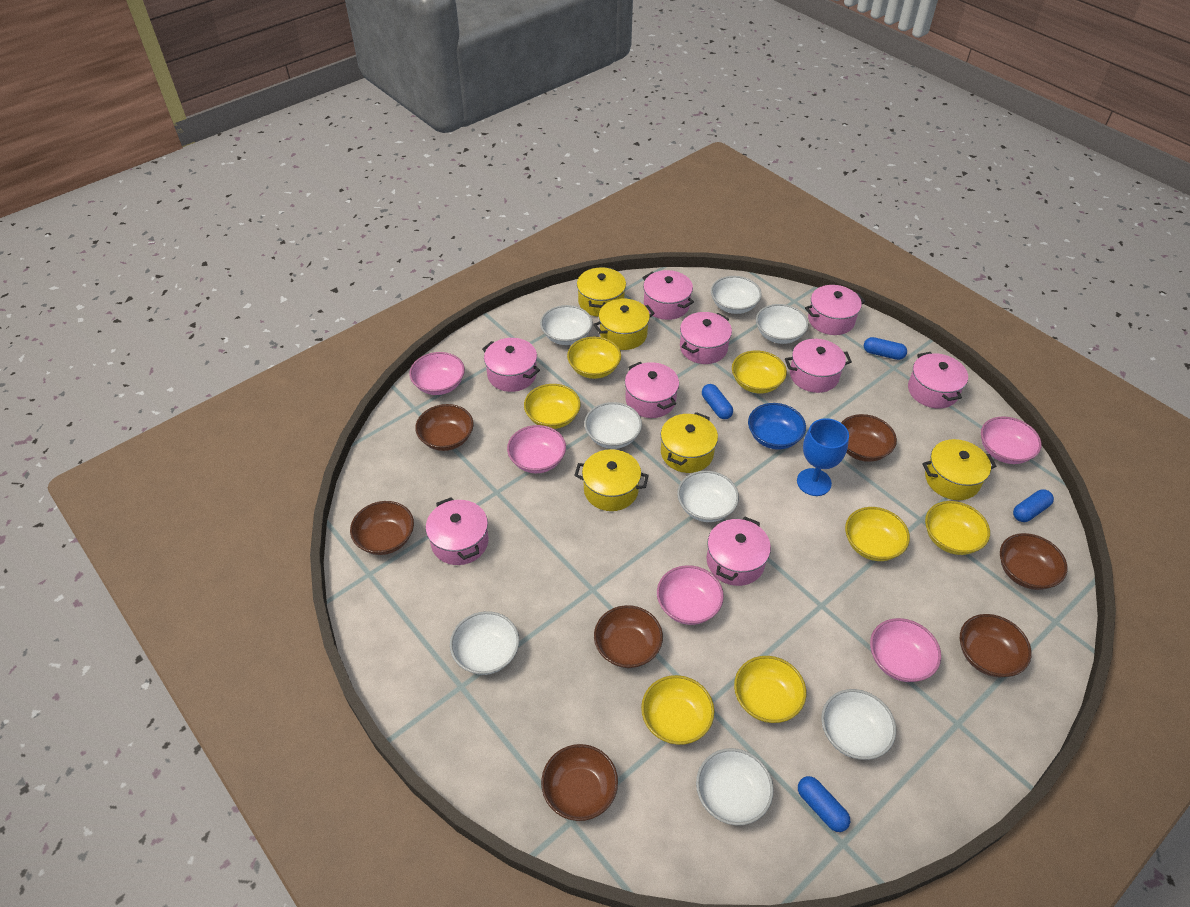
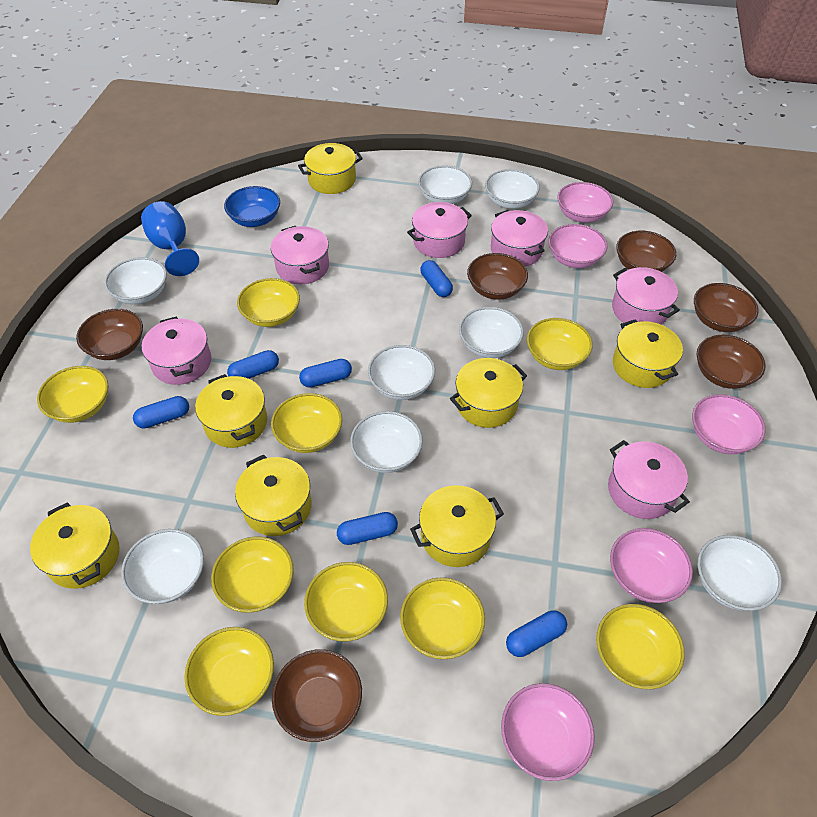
blue capsule: 4 -> 6
brown bowl: 7 -> 6
pink pot: 9 -> 6
yellow bowl: 7 -> 9
yellow pot: 5 -> 7

